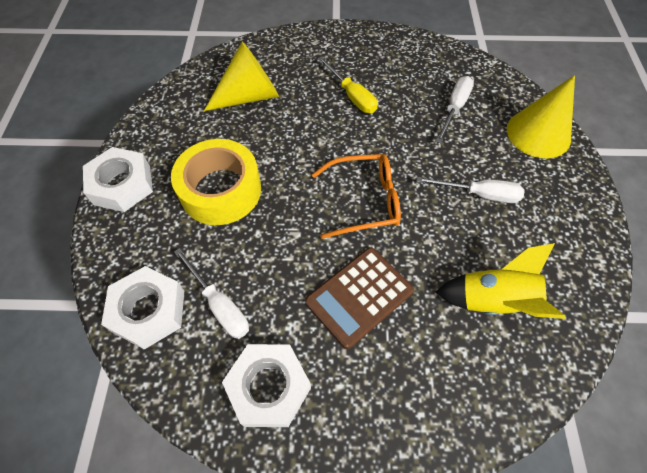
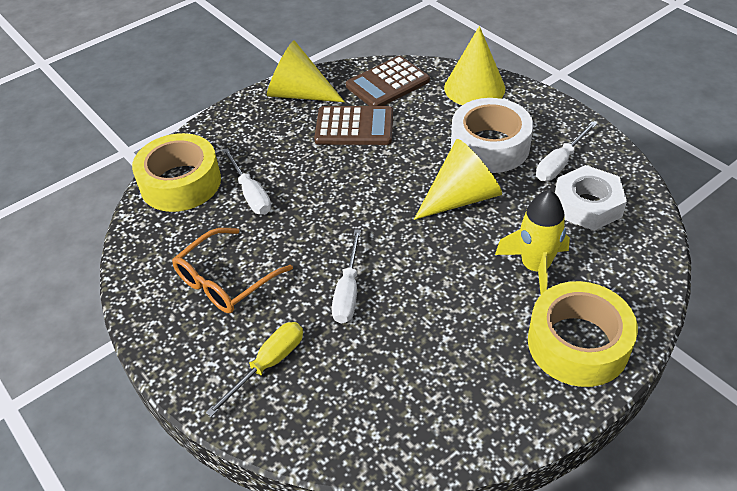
brown calculator: 1 -> 2
white nut: 3 -> 1
white tape: 0 -> 1
yellow cone: 2 -> 3
yellow tape: 1 -> 2

